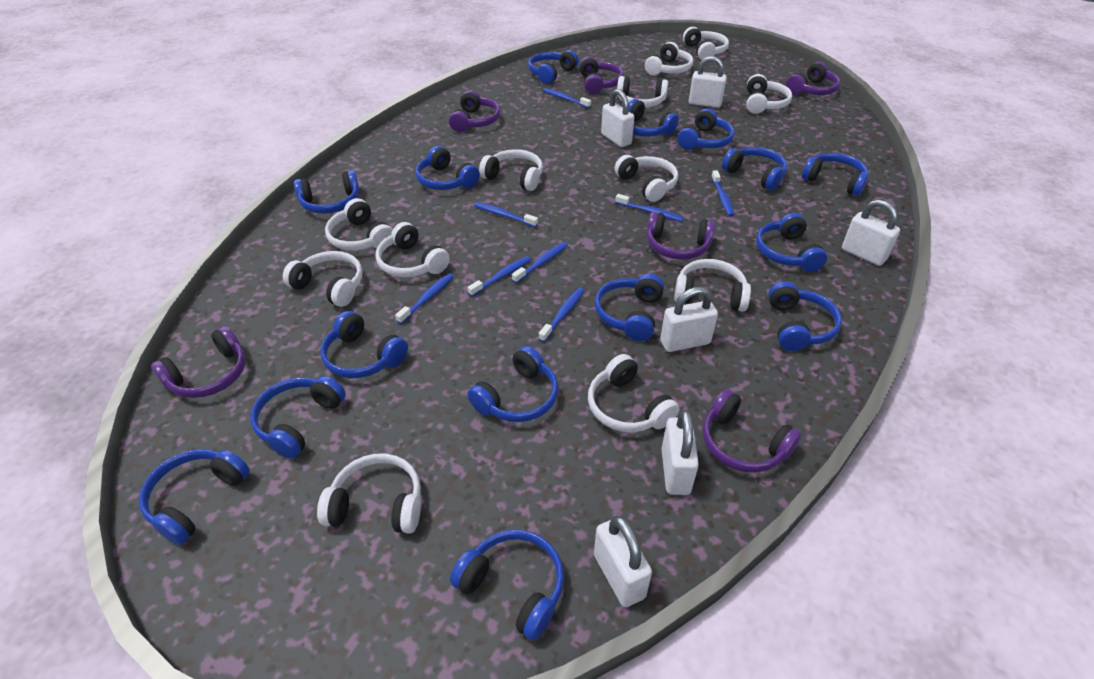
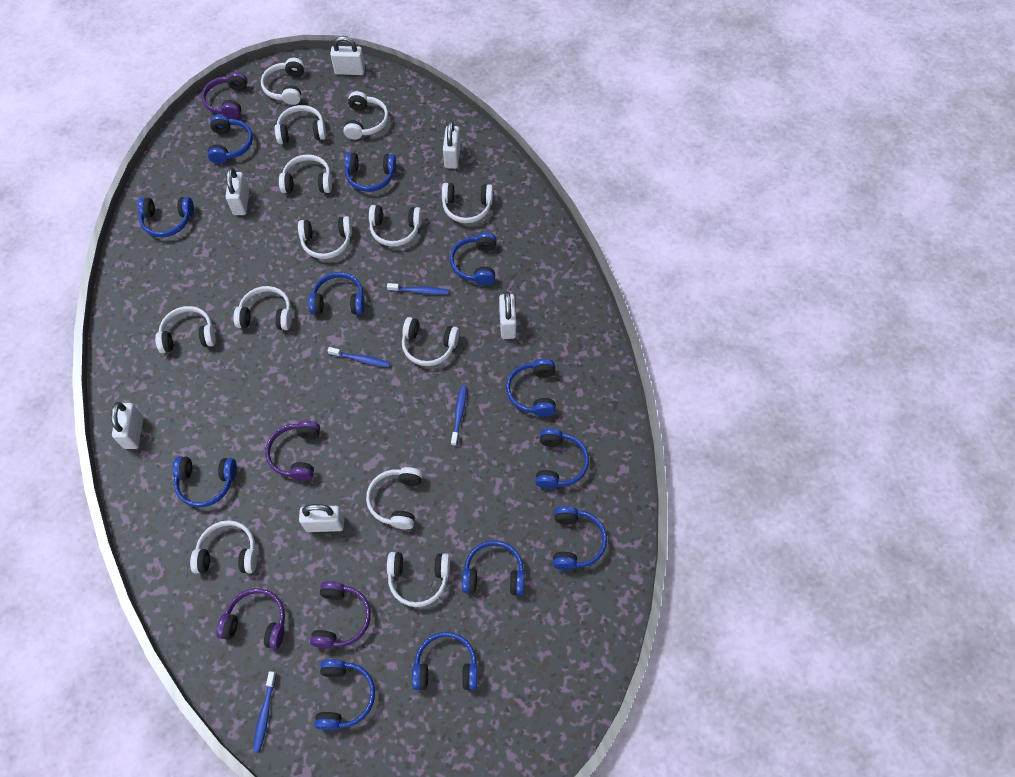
blue headphones: 15 -> 12
blue toothbrush: 8 -> 4
purple headphones: 6 -> 4
white headphones: 12 -> 13

